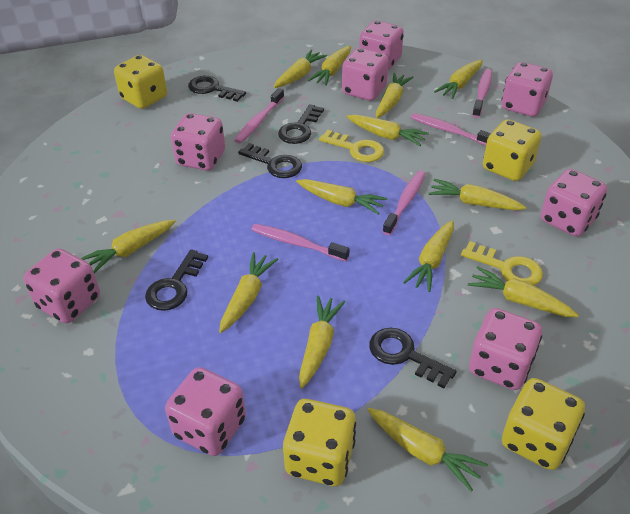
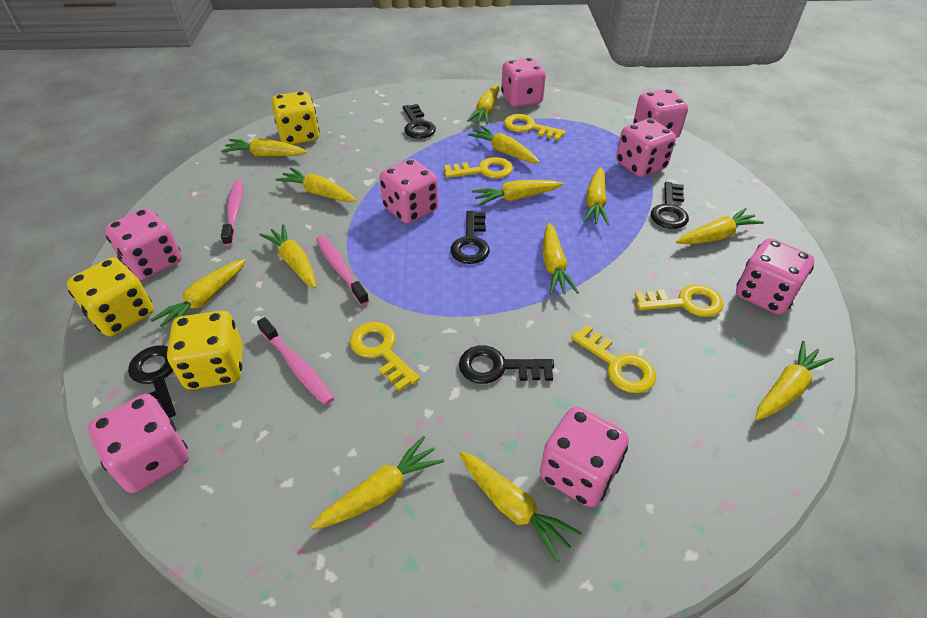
pink toothbrush: 5 -> 3
yellow dice: 4 -> 3
yellow key: 2 -> 5

